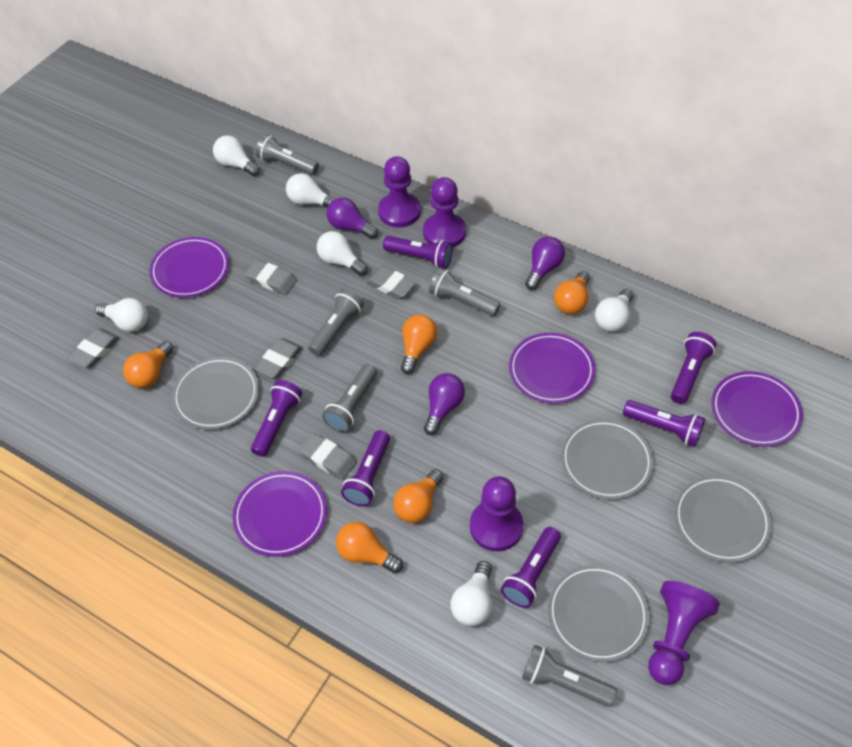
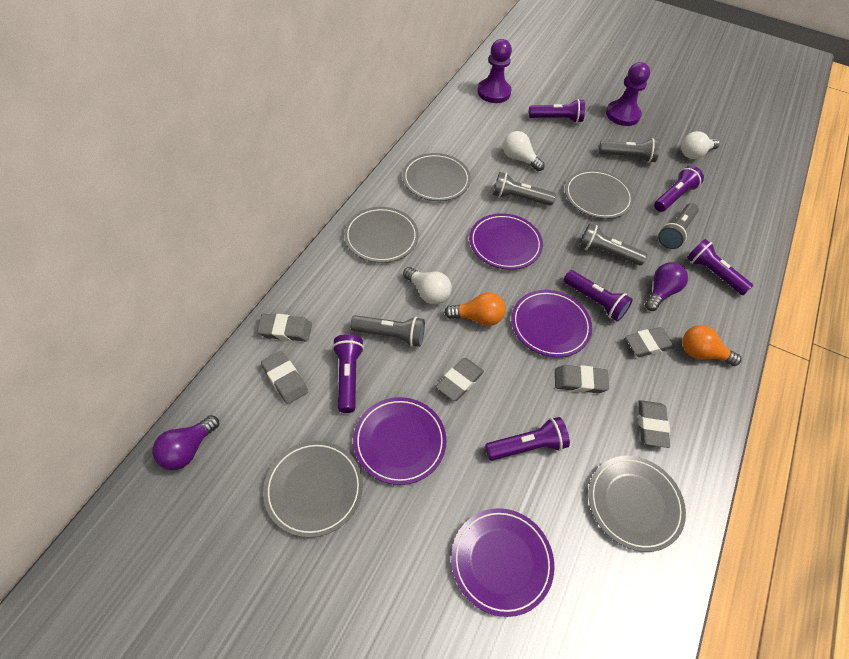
grey eraser: 5 -> 6
grey plate: 4 -> 5
orange light bulb: 5 -> 2
purple light bulb: 3 -> 2
purple pawn: 4 -> 2
white light bulb: 6 -> 3

